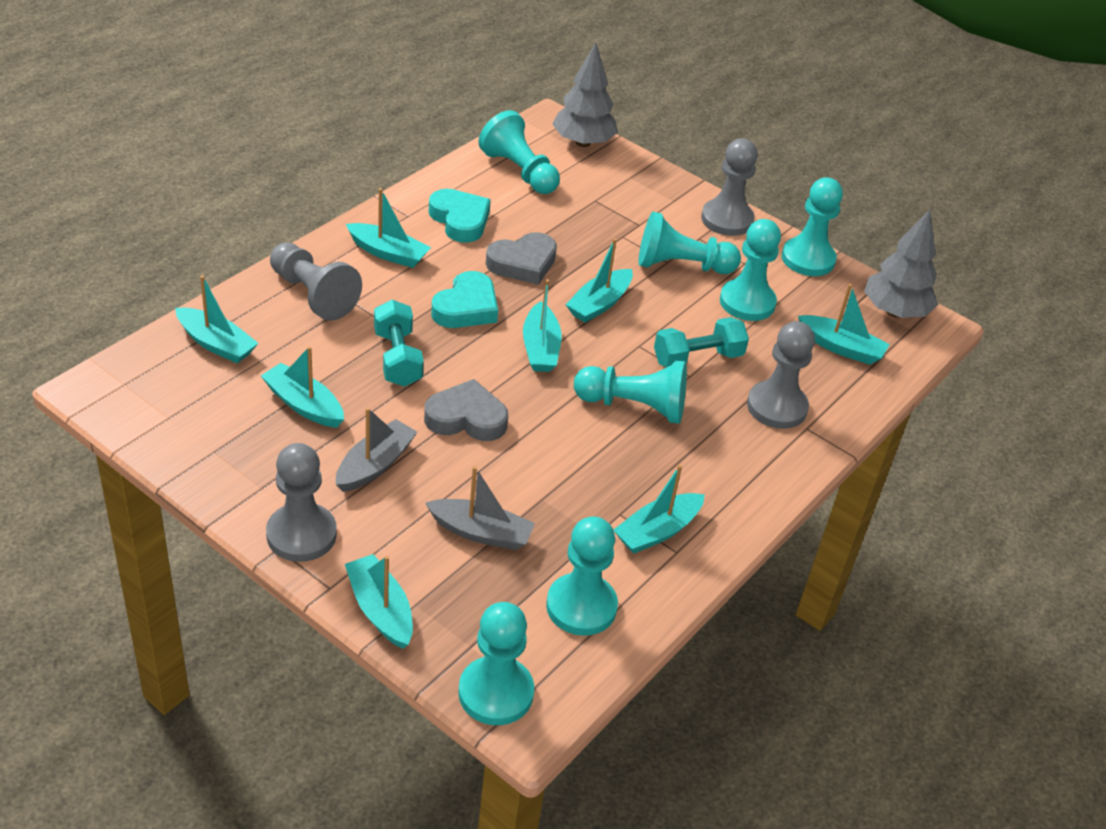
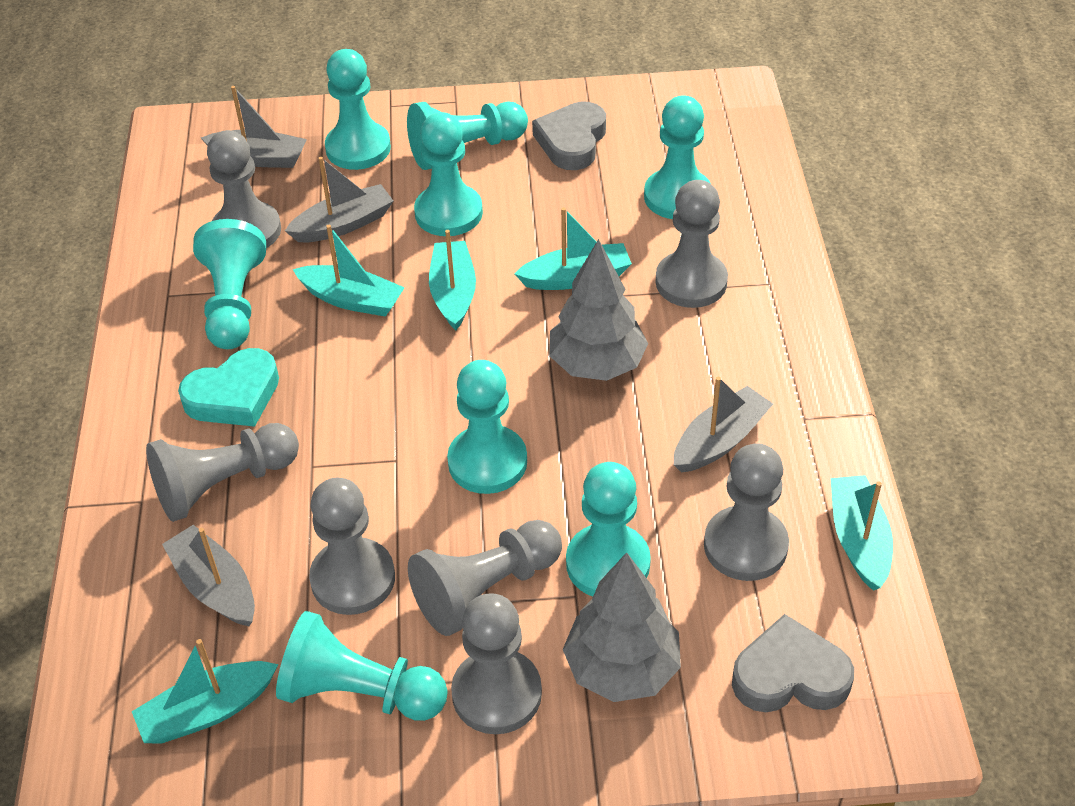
grey boat: 2 -> 4
grey pawn: 4 -> 7
turquoise boat: 8 -> 5
turquoise dumbbell: 2 -> 0
turquoise heart: 2 -> 1
turquoise pawn: 7 -> 8

